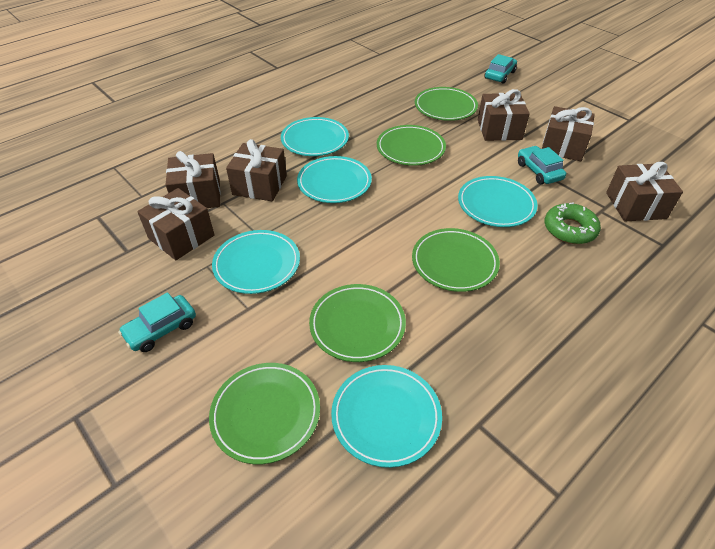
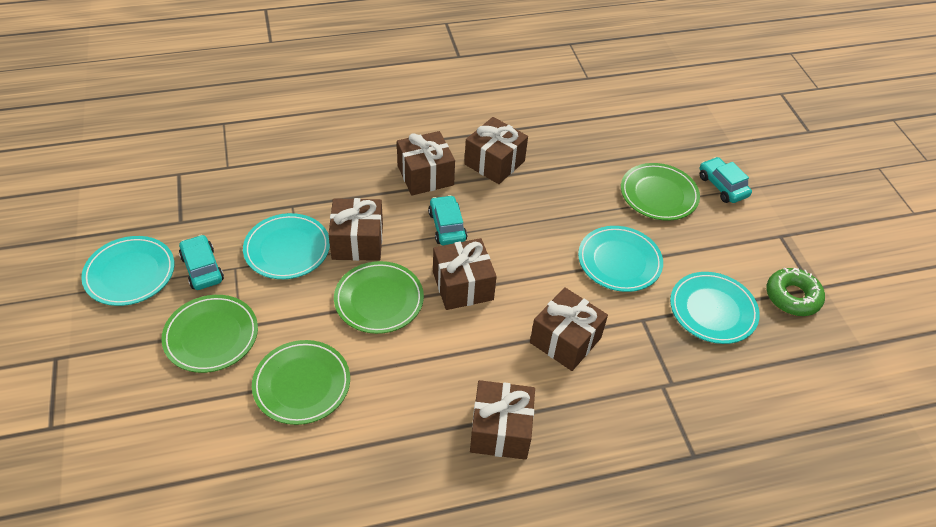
green plate: 5 -> 4
turquoise plate: 5 -> 4

